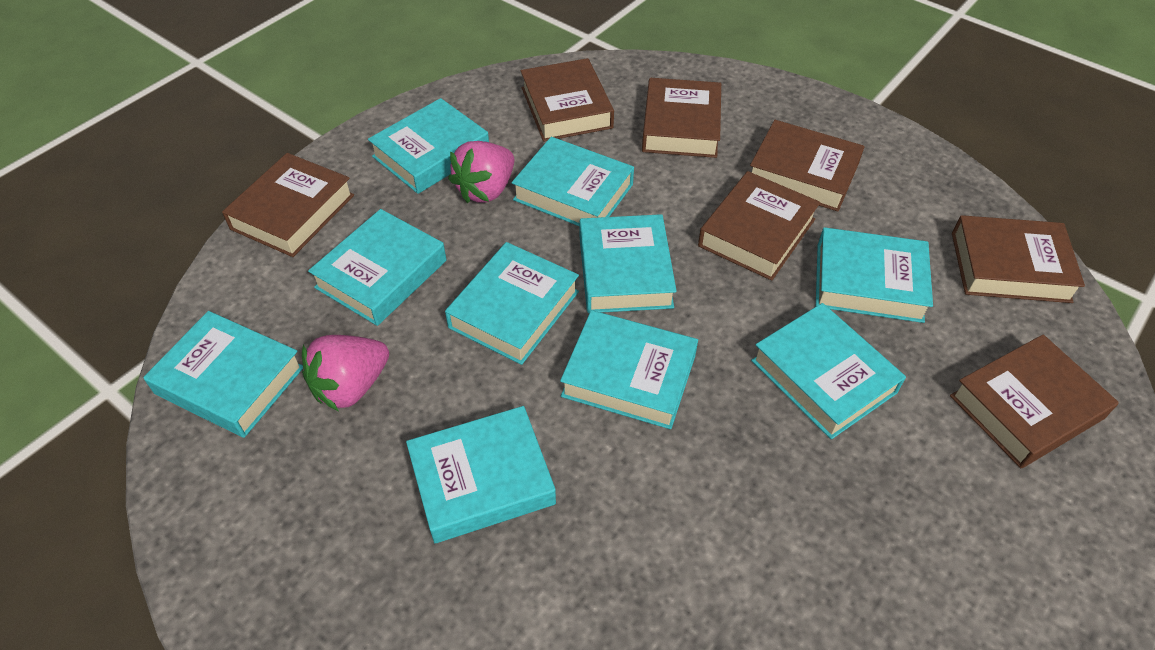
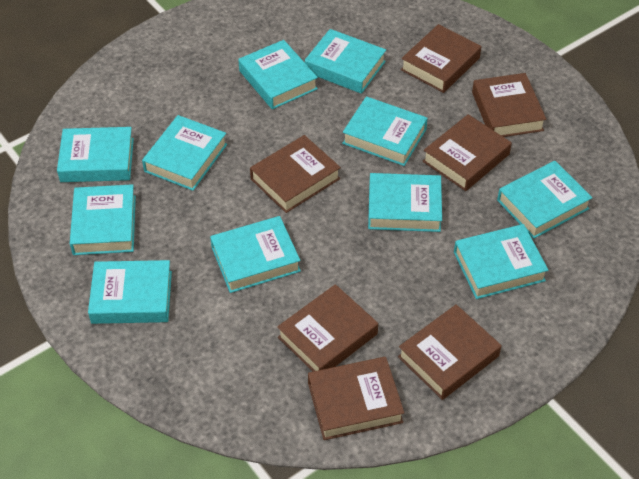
pink strawberry: 2 -> 0
turquoise book: 10 -> 11

